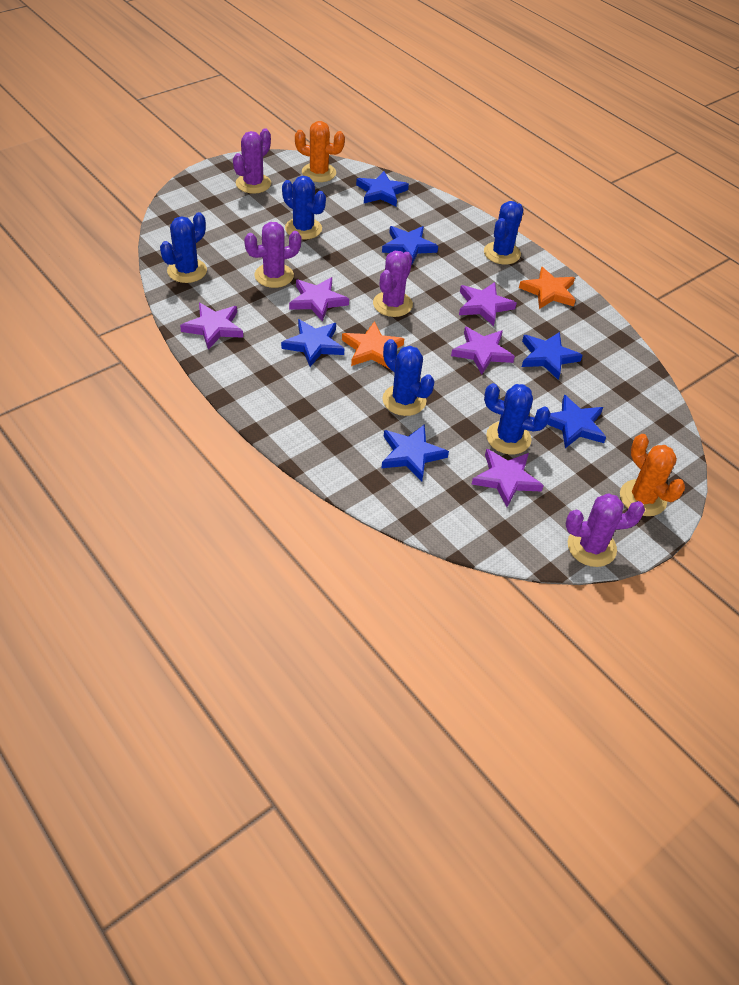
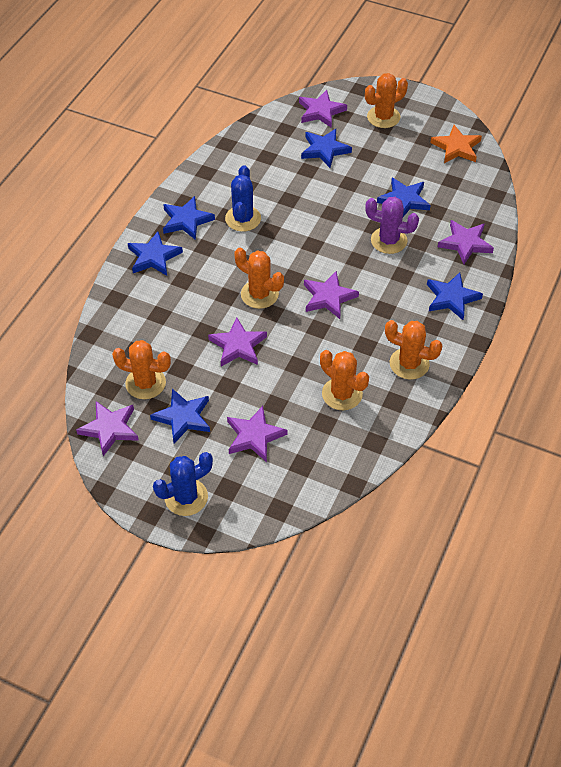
blue cactus: 5 -> 2
orange cactus: 2 -> 5
orange star: 2 -> 1
purple cactus: 4 -> 1
purple star: 5 -> 6

